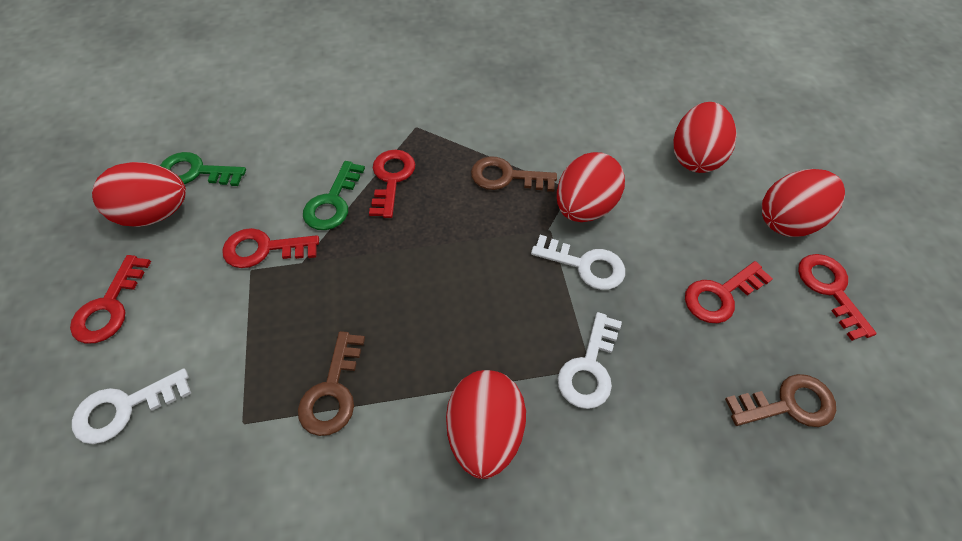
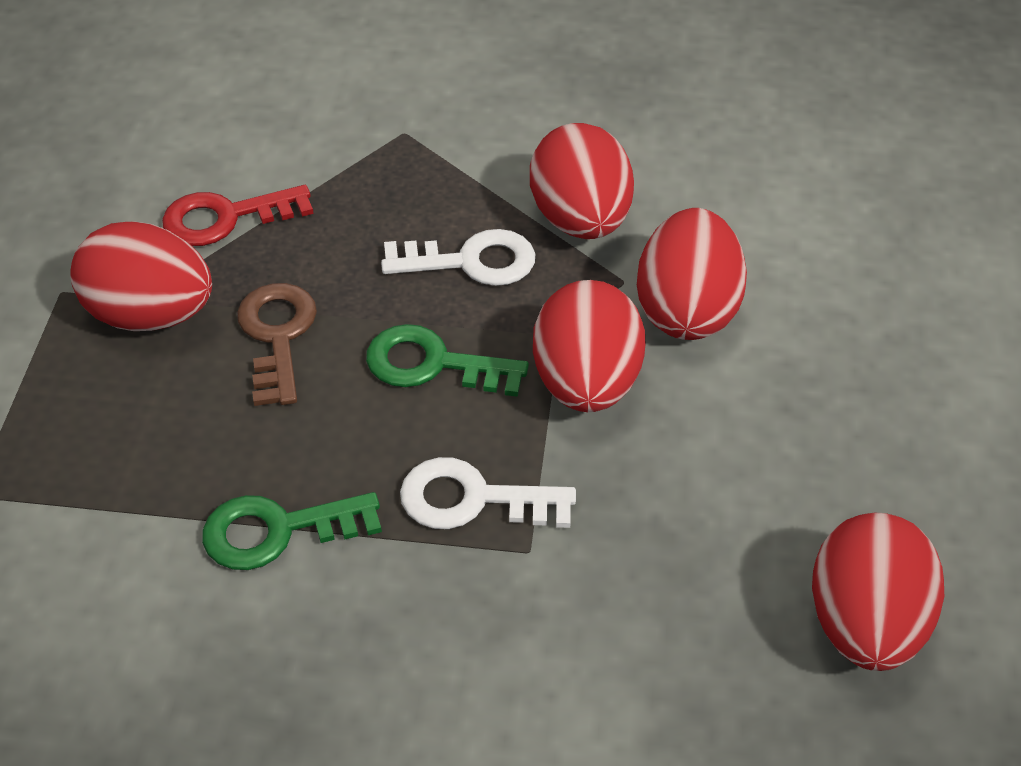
brown key: 3 -> 1
red key: 5 -> 1
white key: 3 -> 2

